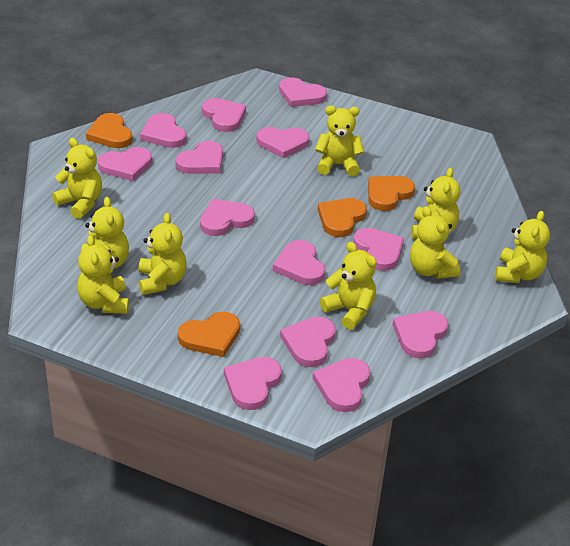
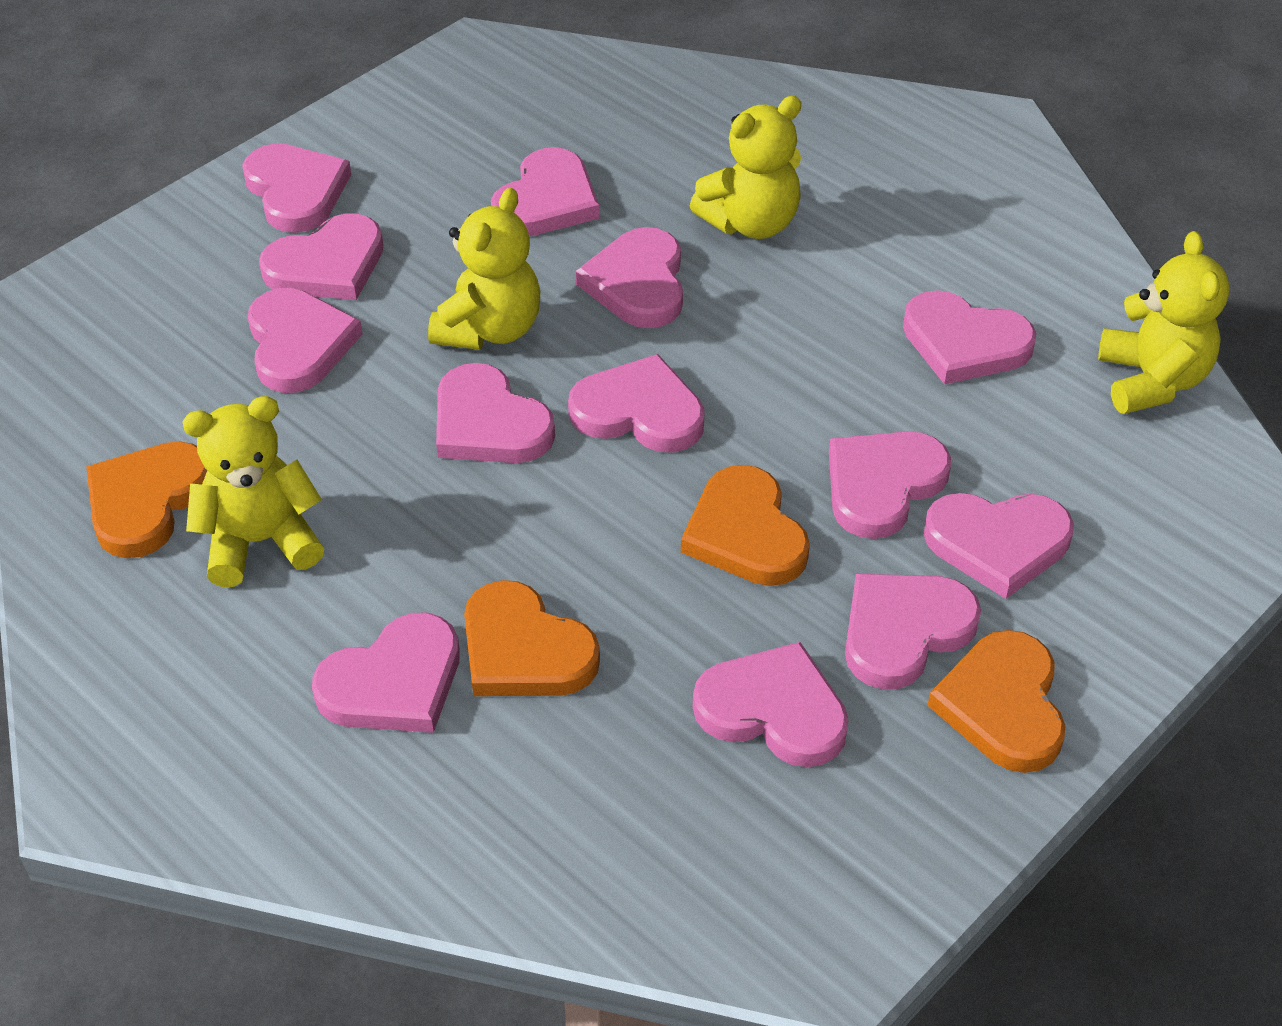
yellow teddy bear: 9 -> 4

